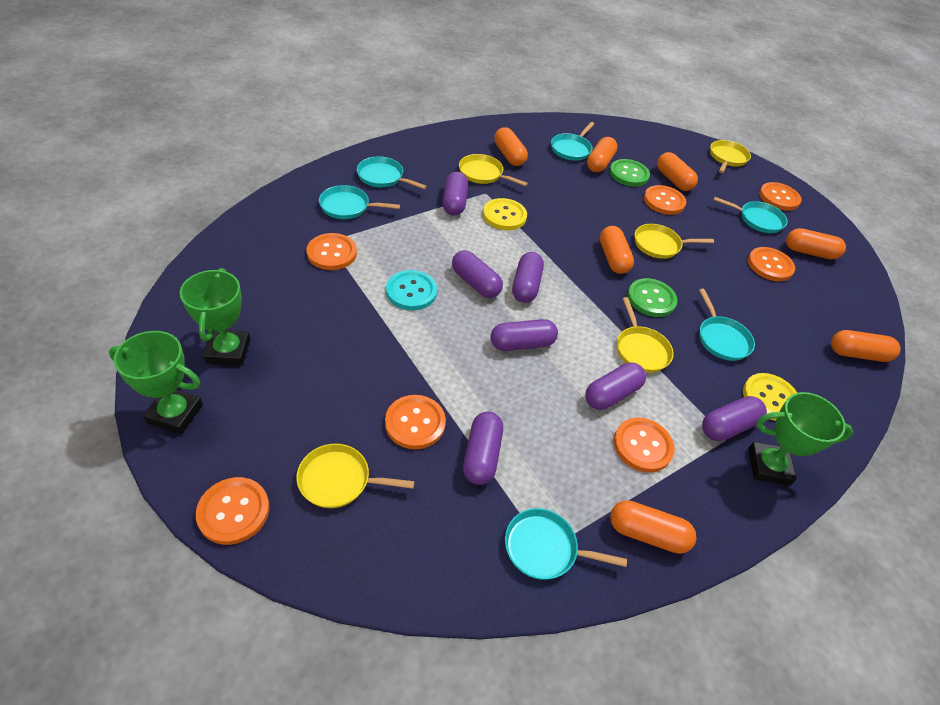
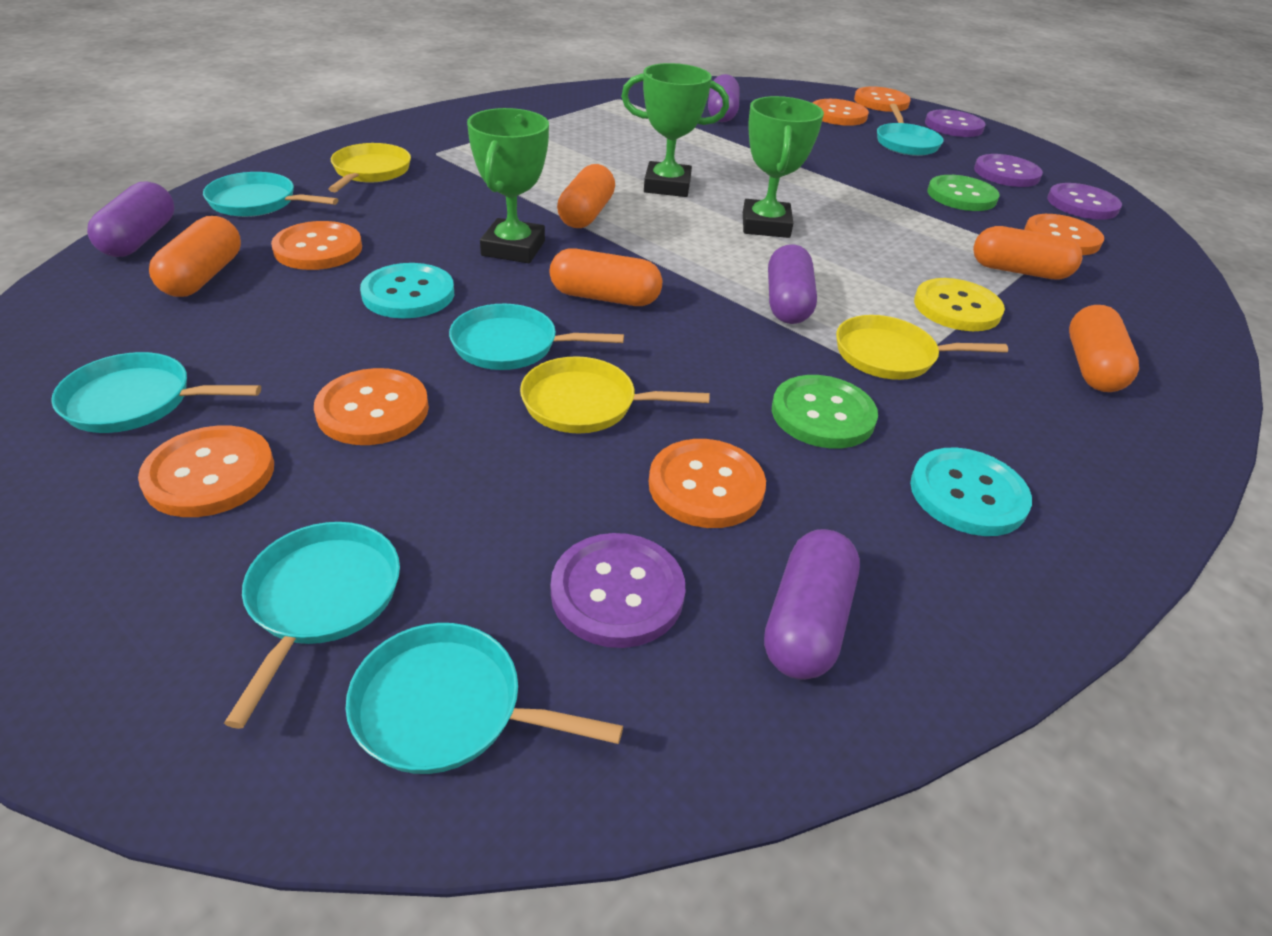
orange capsule: 7 -> 5
purple button: 0 -> 4
purple capsule: 7 -> 4
turquoise button: 1 -> 2
yellow button: 2 -> 1
yellow pan: 5 -> 3

